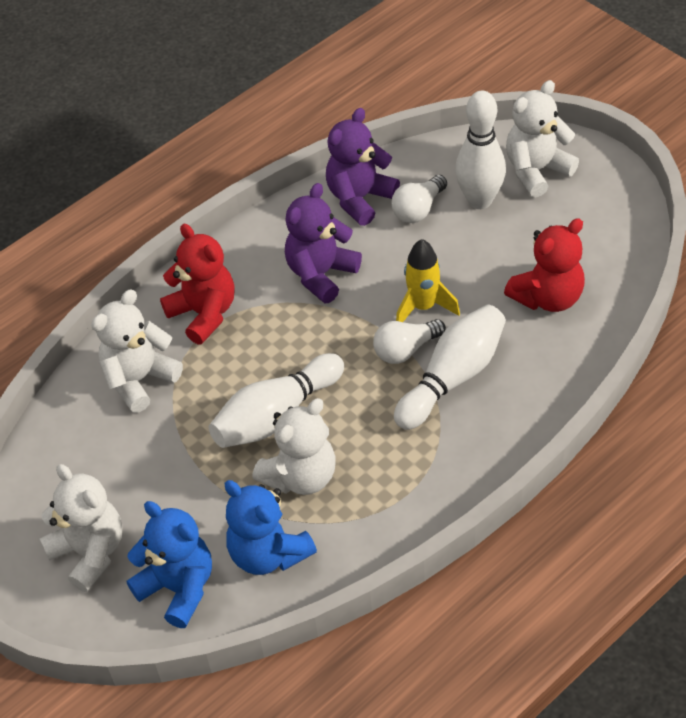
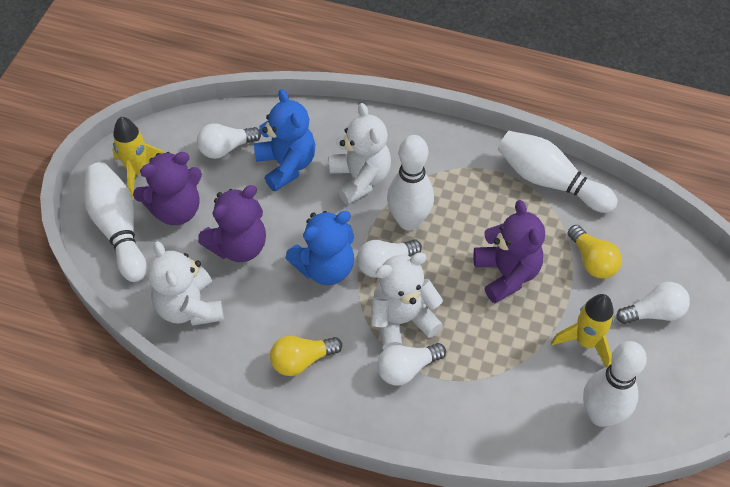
purple teddy bear: 2 -> 3
red teddy bear: 2 -> 0
white bowling pin: 3 -> 4
white light bulb: 2 -> 4
white teddy bear: 4 -> 3
yellow light bulb: 0 -> 2
yellow rocket: 1 -> 2

